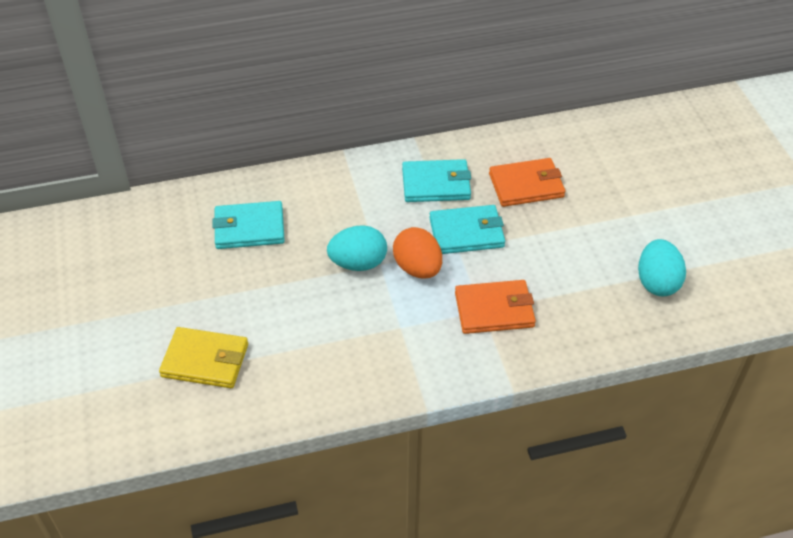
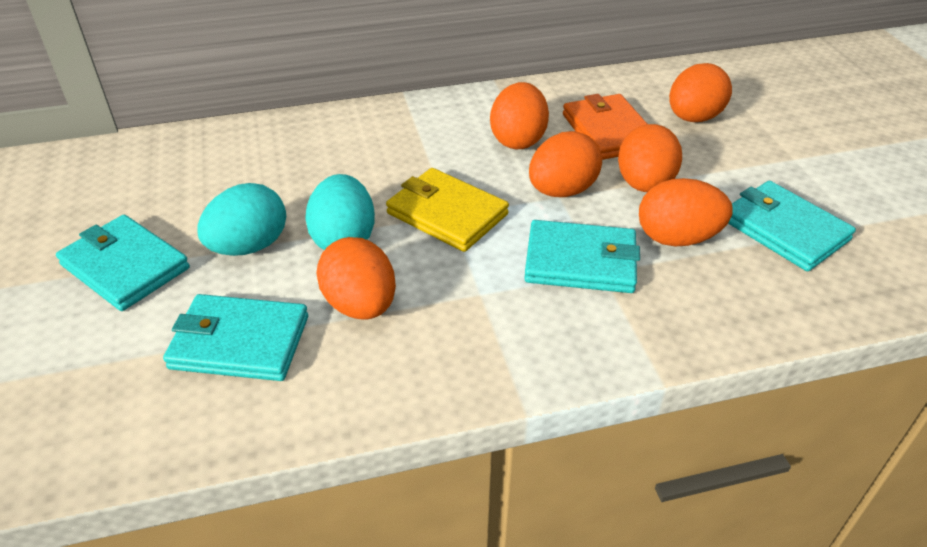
orange egg: 1 -> 6
orange wallet: 2 -> 1
turquoise wallet: 3 -> 4

